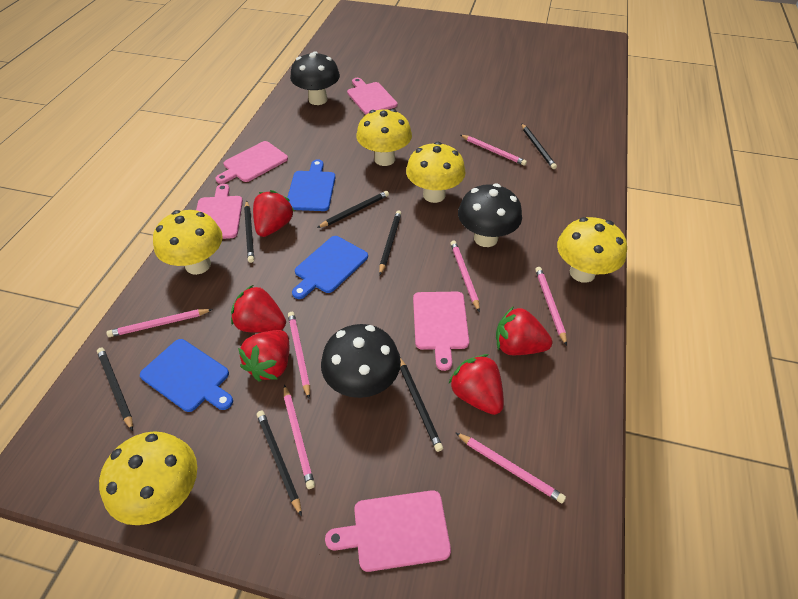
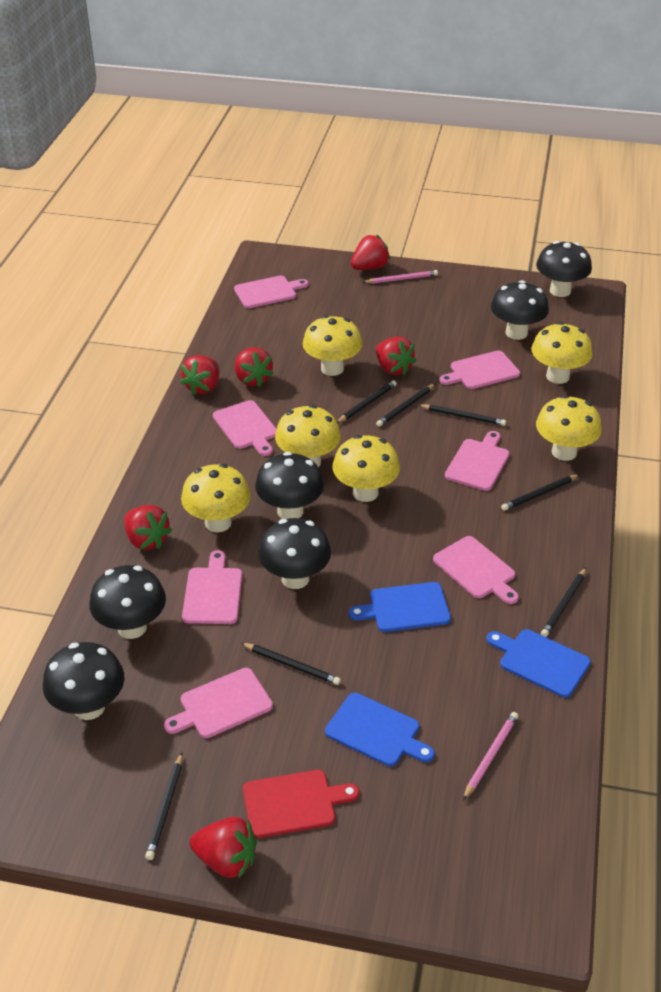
black mushroom: 3 -> 6
pink cutting board: 5 -> 7
pink pencil: 7 -> 2
red cutting board: 0 -> 1
red strawberry: 5 -> 6
yellow mushroom: 5 -> 6

